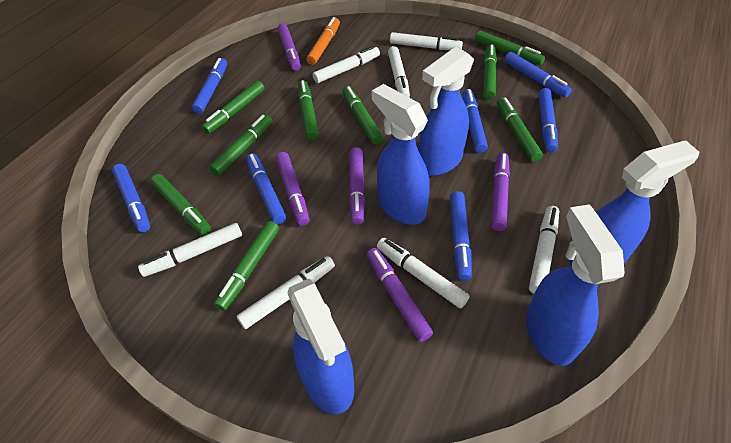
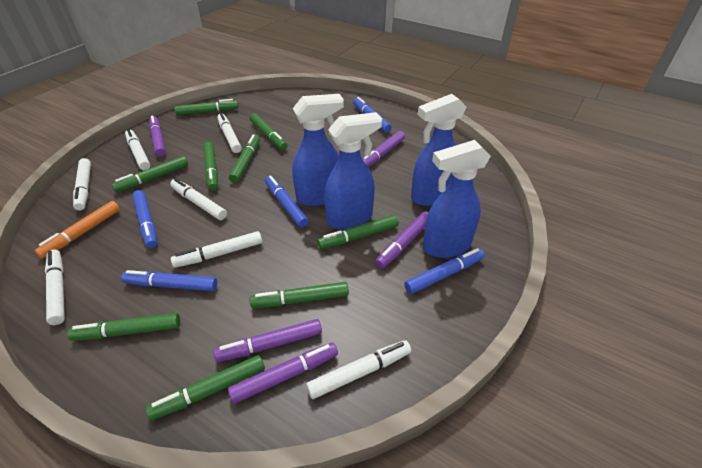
blue marker: 7 -> 5
blue spray bottle: 5 -> 4

